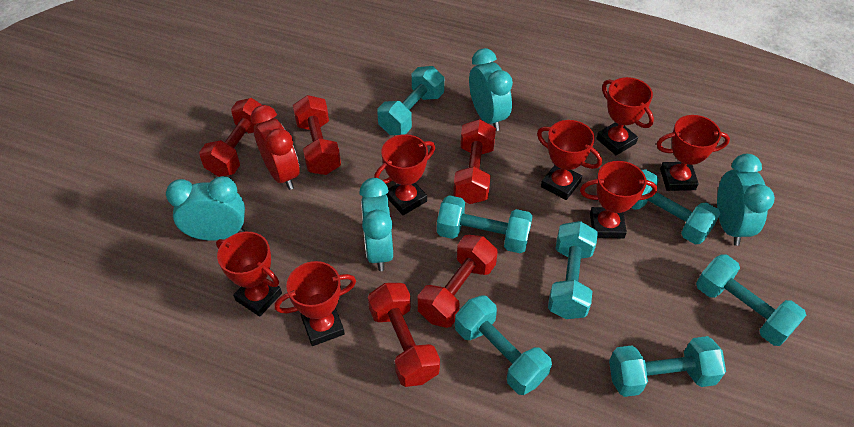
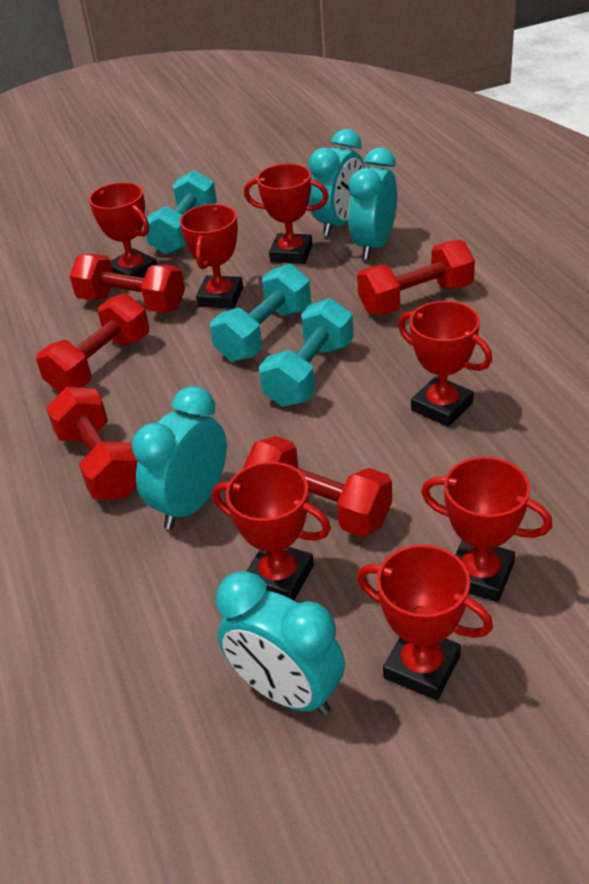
red clock: 1 -> 0
turquoise dumbbell: 7 -> 3

